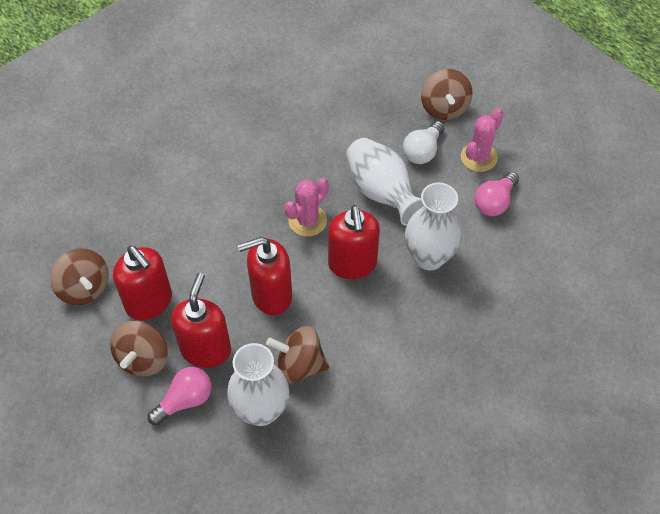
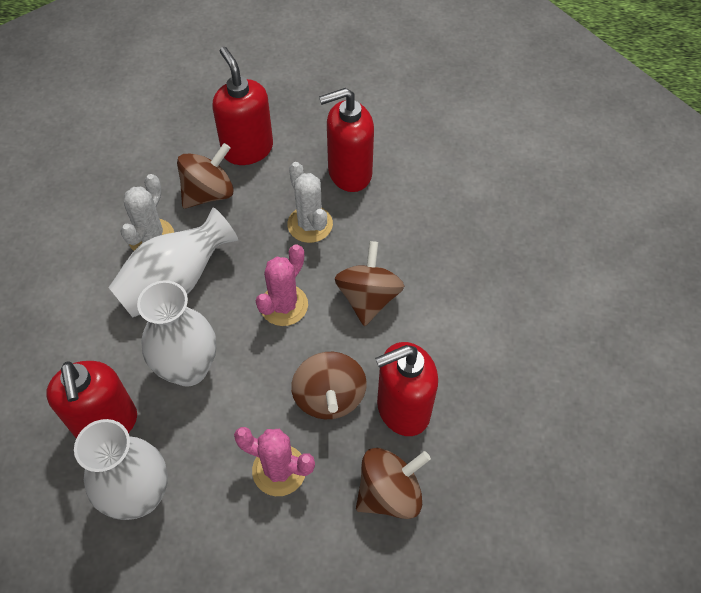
pink light bulb: 2 -> 0
white cactus: 0 -> 2
white light bulb: 1 -> 0

